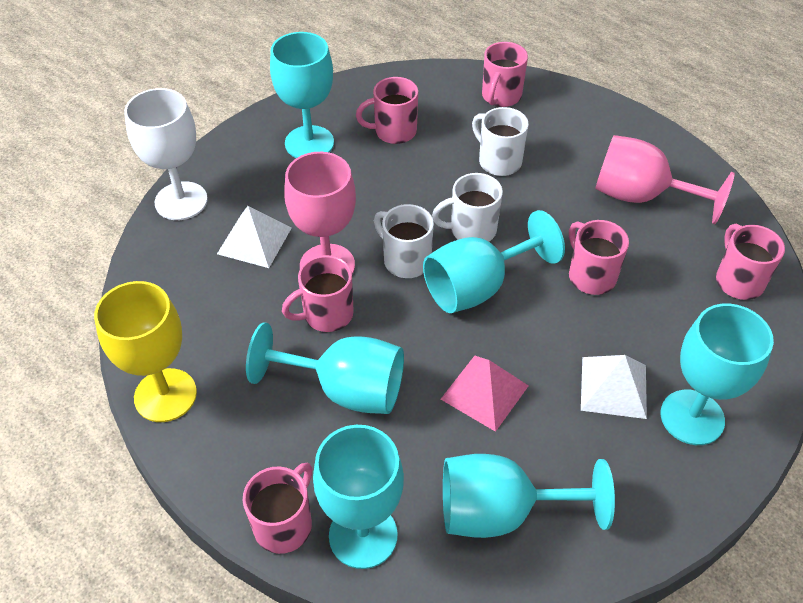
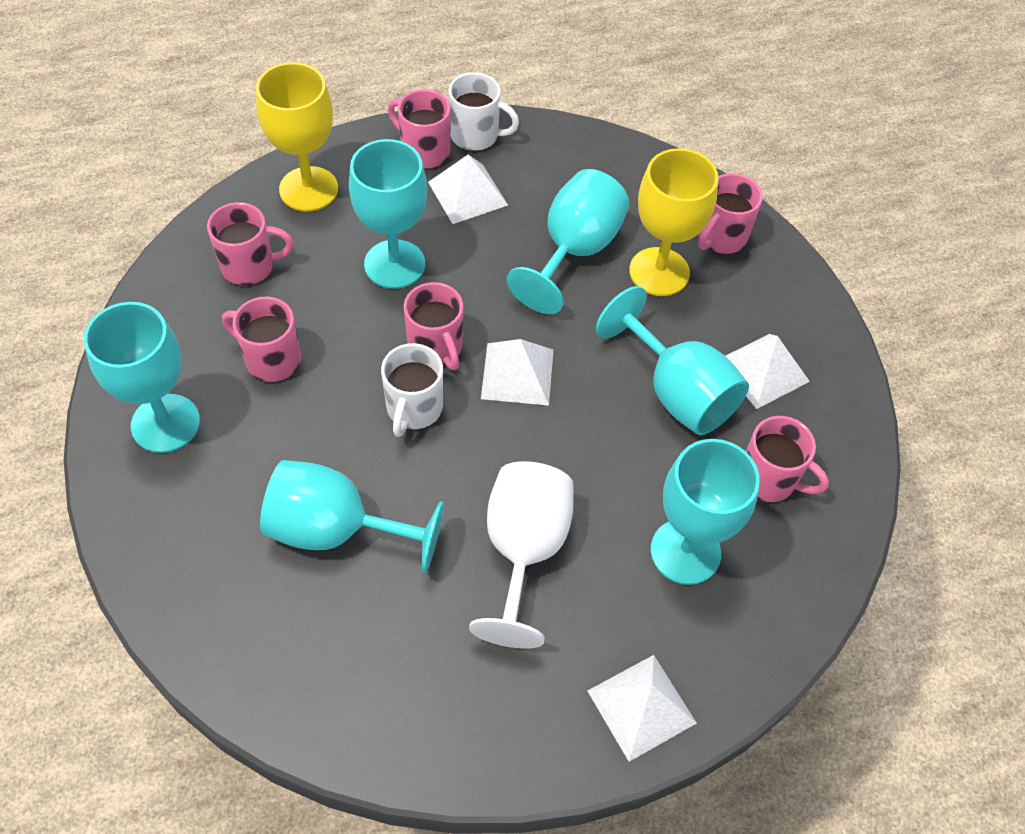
pink goblet: 2 -> 0
pink pyramid: 1 -> 0
white mug: 3 -> 2
white pyramid: 2 -> 4
yellow goblet: 1 -> 2

